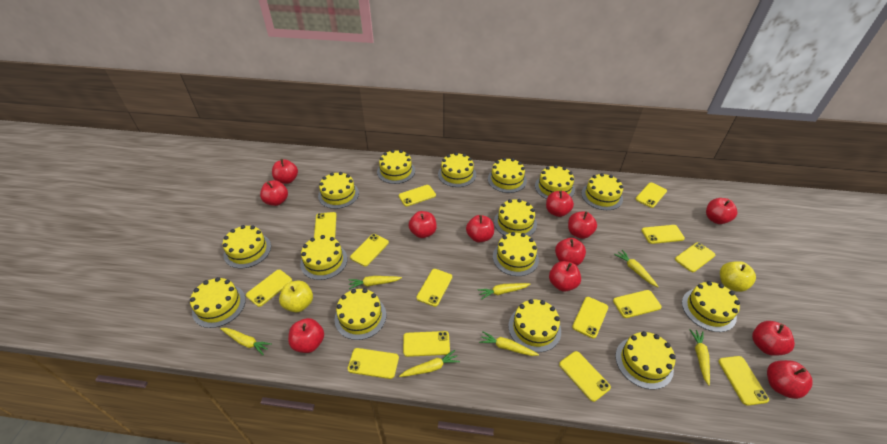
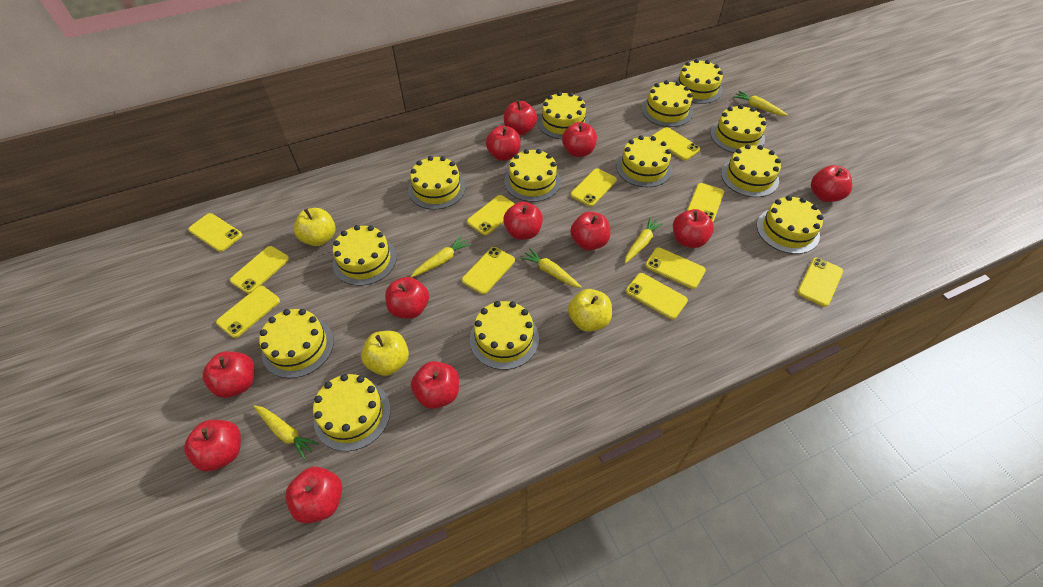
yellow apple: 2 -> 3
yellow cake: 15 -> 13
yellow carrot: 7 -> 5
yellow phone: 14 -> 11

